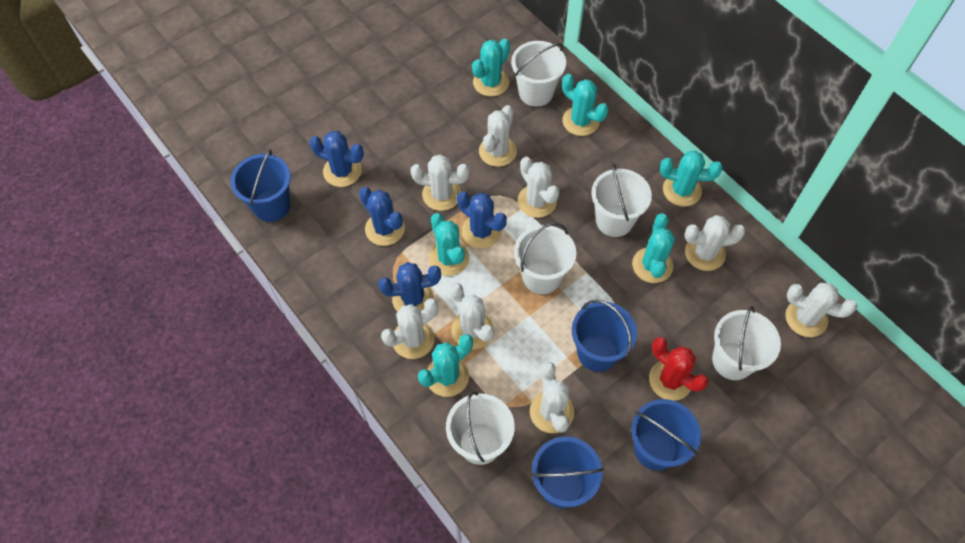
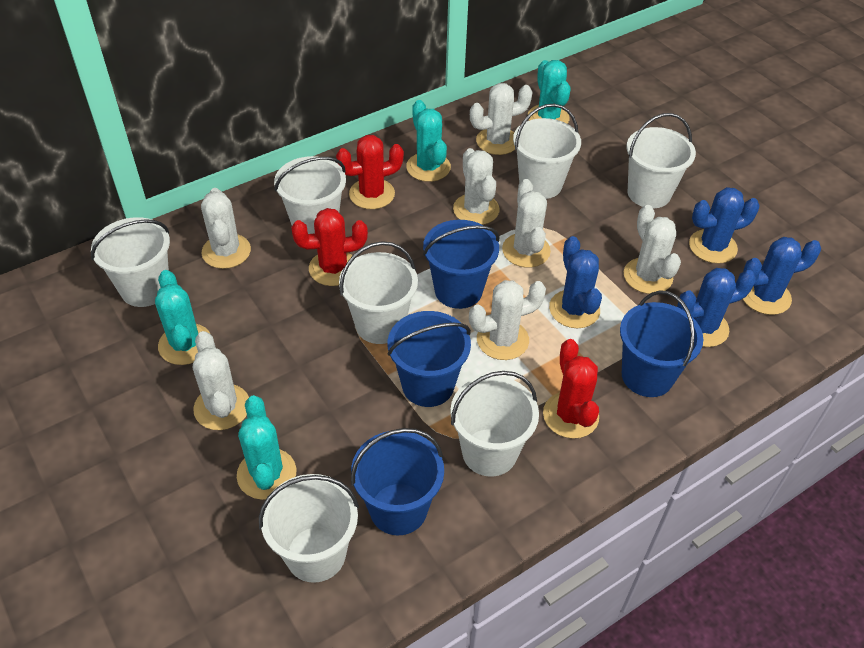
red cactus: 1 -> 3
turquoise cactus: 6 -> 4
white bucket: 5 -> 7
white cactus: 8 -> 7

